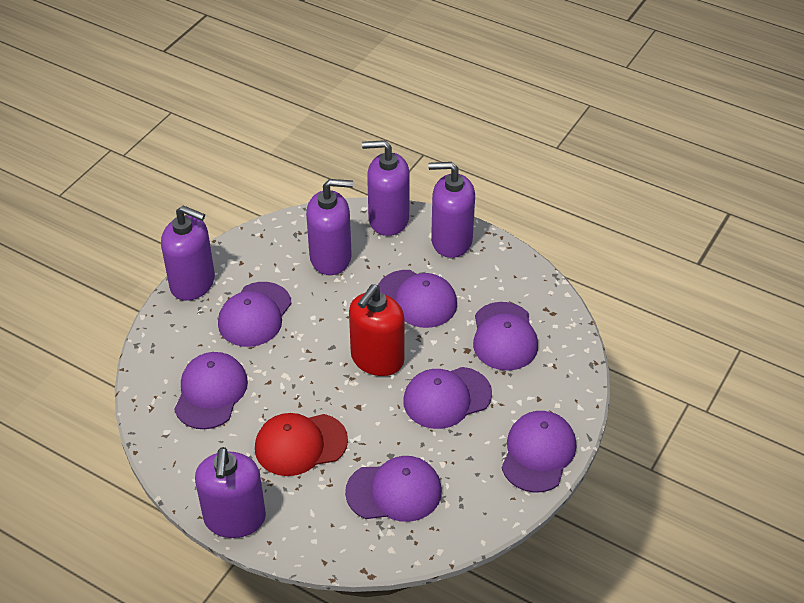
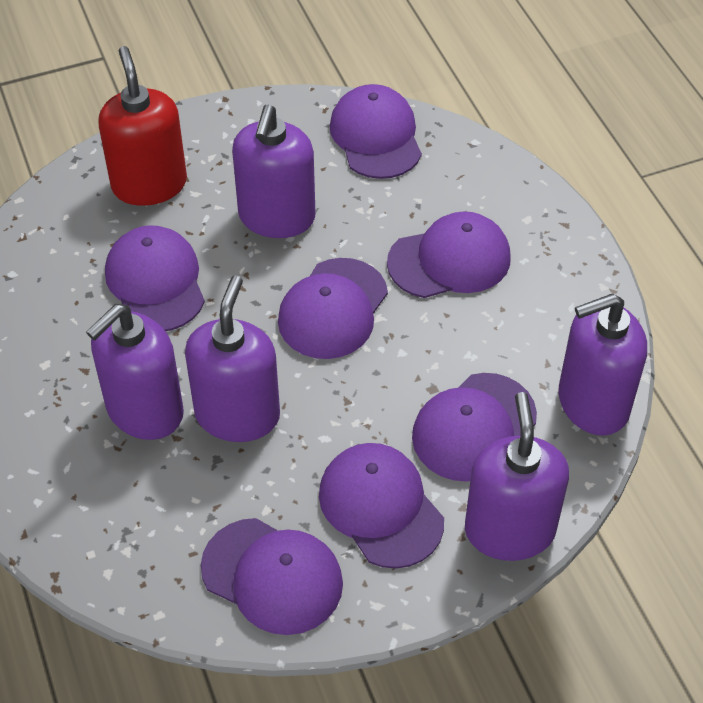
red cap: 1 -> 0

